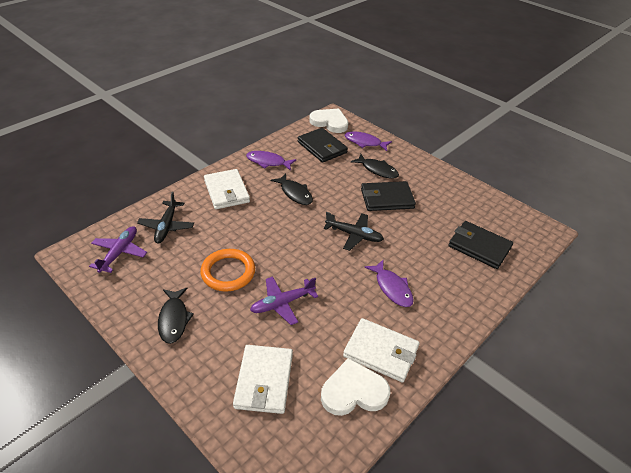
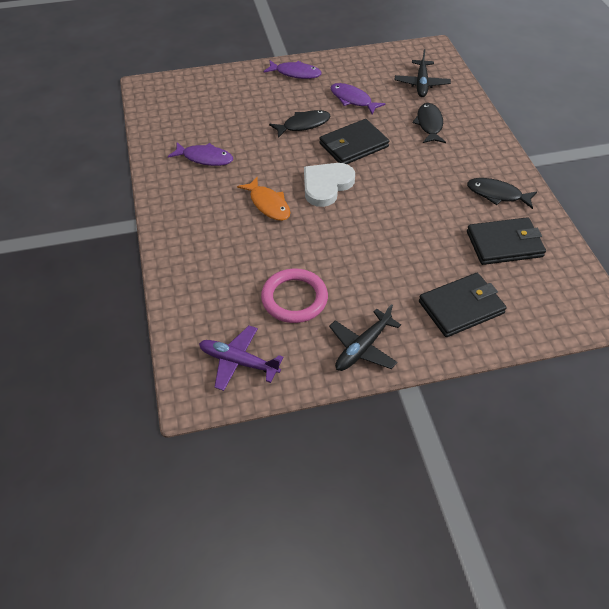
orange fish: 0 -> 1
orange ring: 1 -> 0
pink ring: 0 -> 1
purple plane: 2 -> 1
white heart: 2 -> 1
white wallet: 3 -> 0

